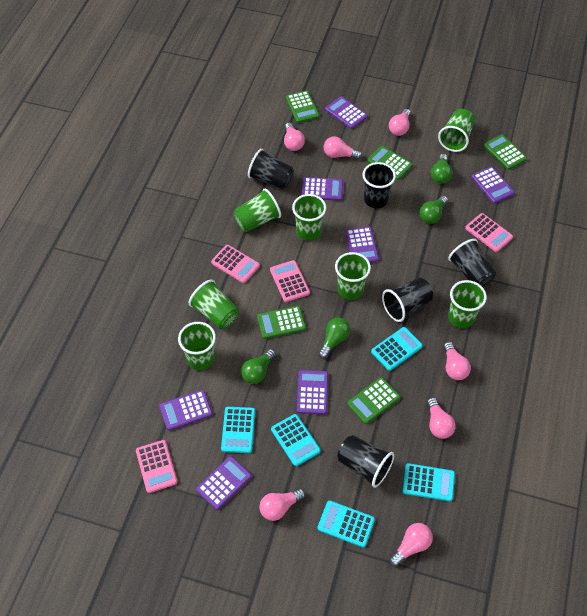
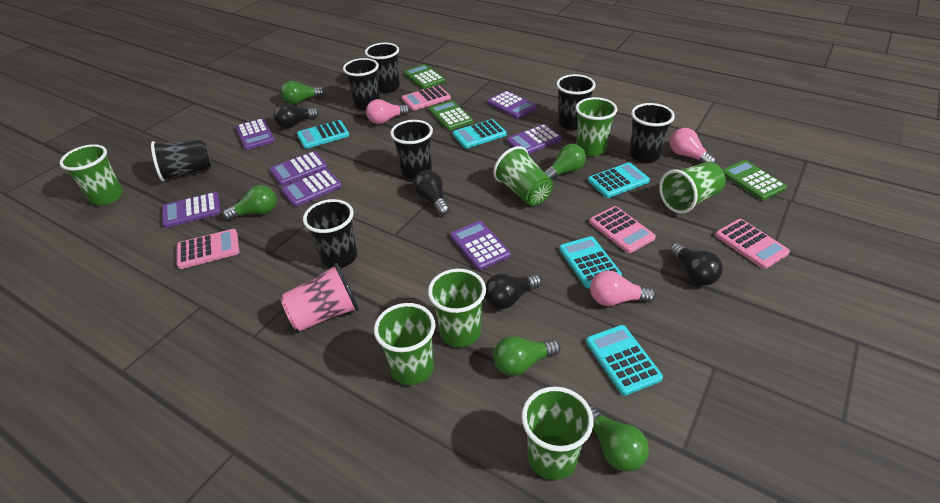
black cup: 5 -> 7
black light bulb: 0 -> 4
green calculator: 5 -> 3
green light bulb: 4 -> 5
pink cup: 0 -> 1
pink light bulb: 7 -> 3

